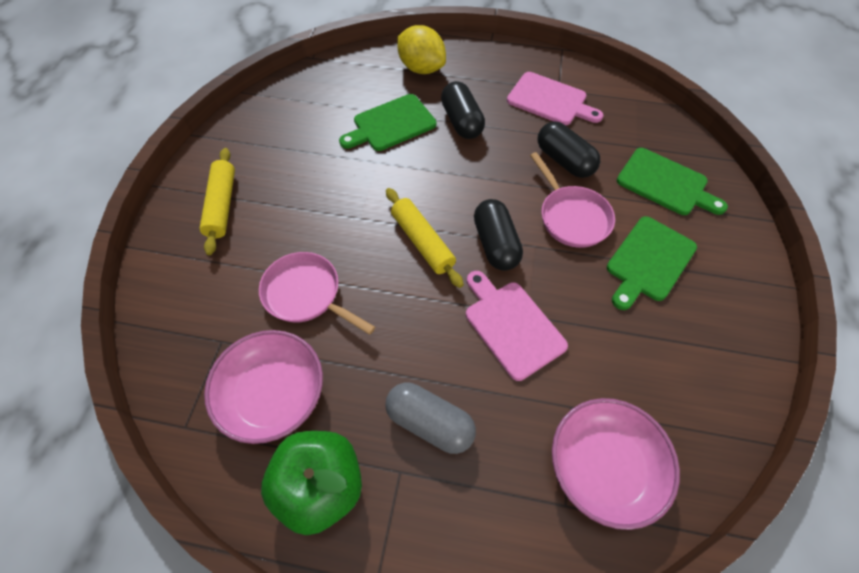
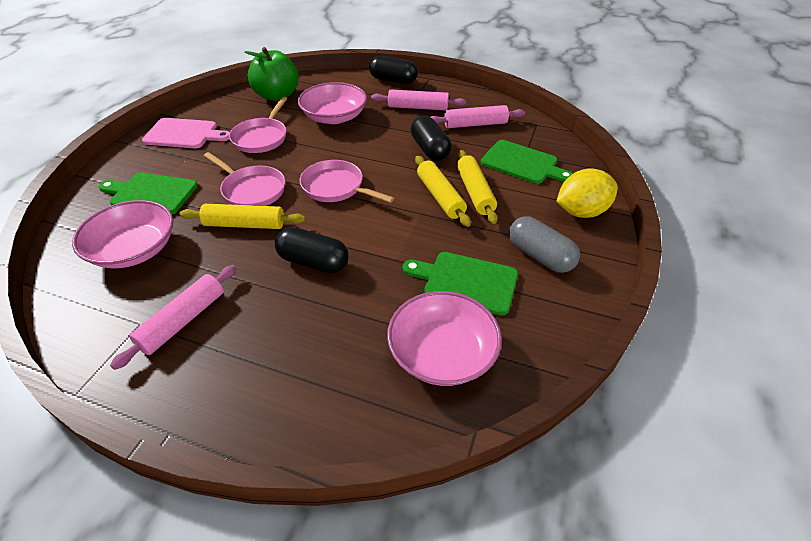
pink bowl: 2 -> 3
pink cutting board: 2 -> 1
pink pan: 2 -> 3
pink rolling pin: 0 -> 3
yellow rolling pin: 2 -> 3

